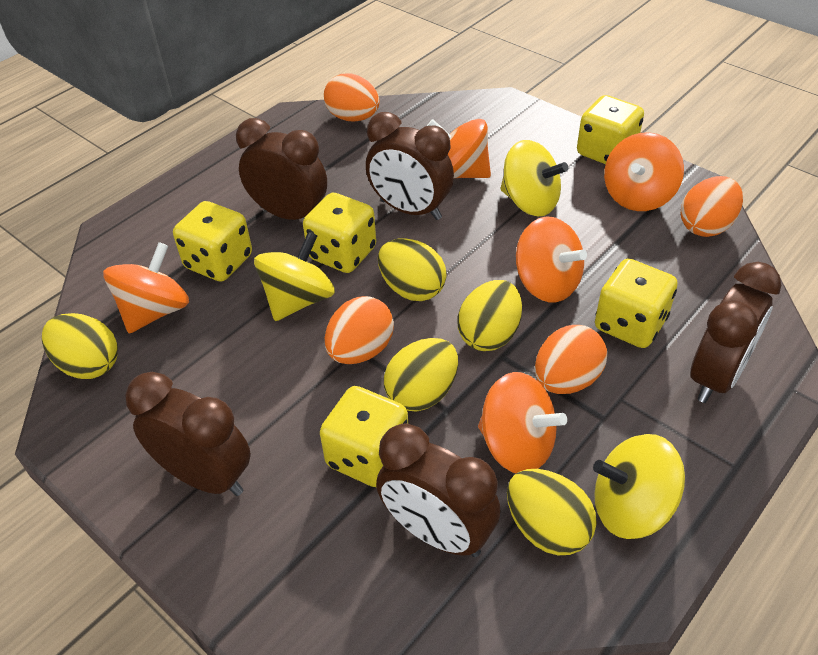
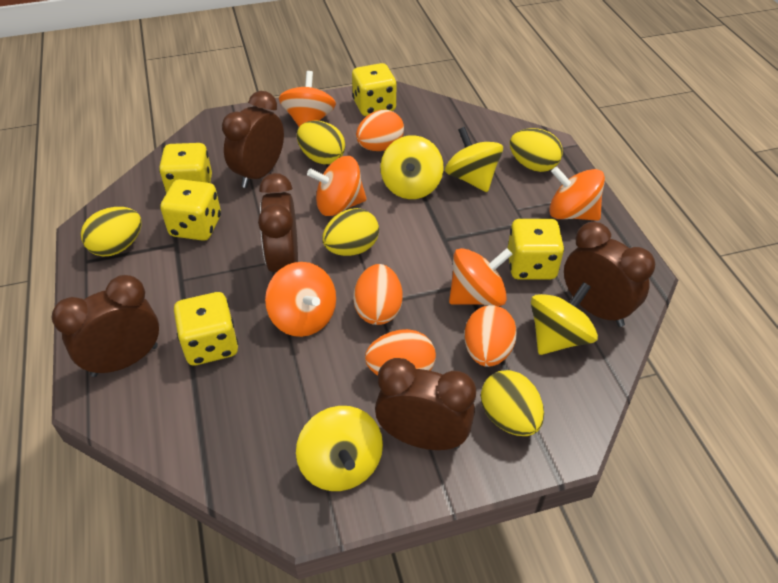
yellow spinning top: 3 -> 4

